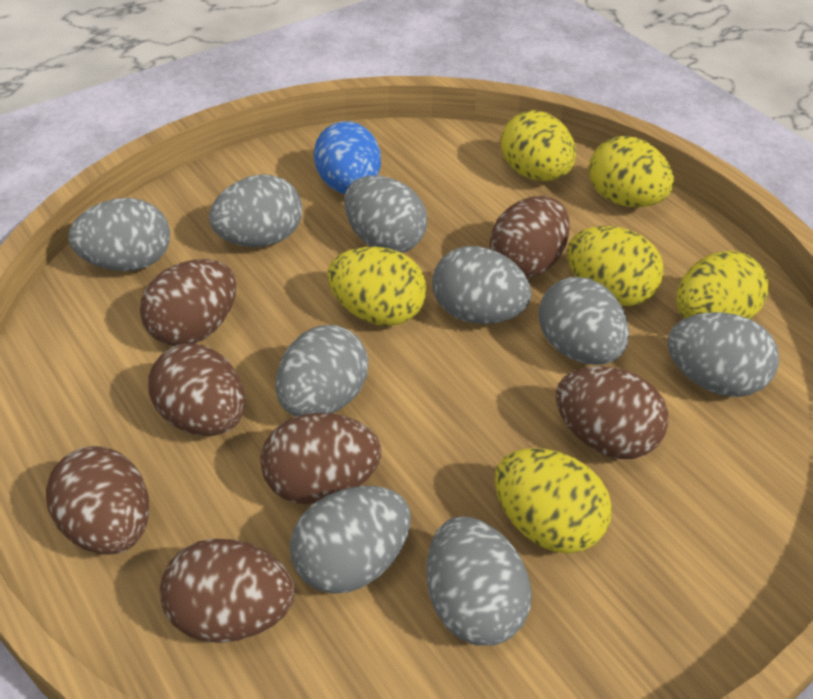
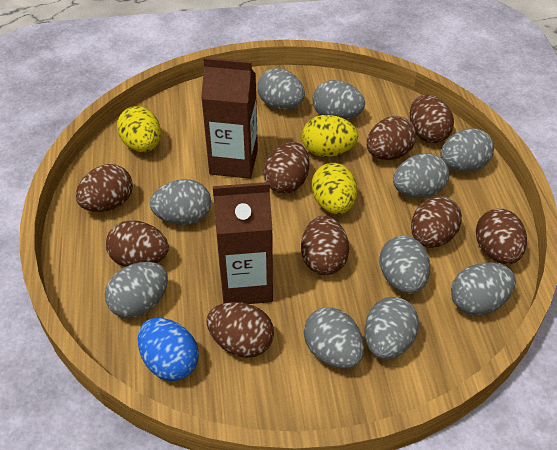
brown carton: 0 -> 2
brown egg: 7 -> 9
grey egg: 9 -> 10
yellow egg: 6 -> 3

